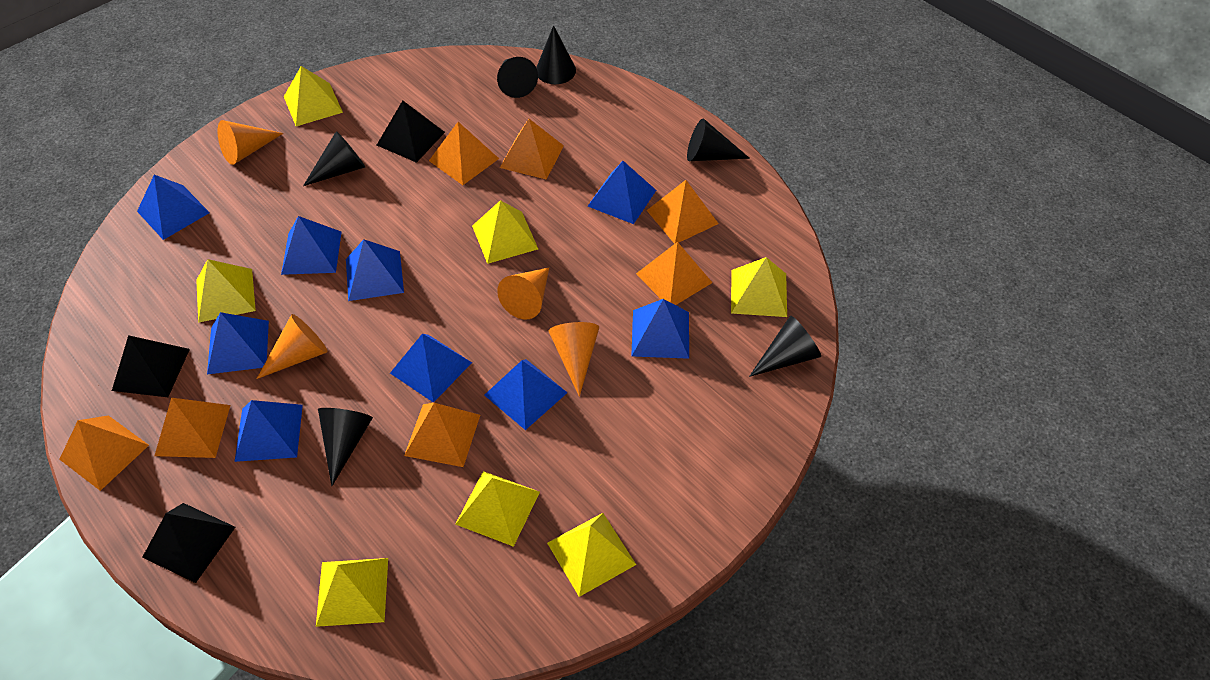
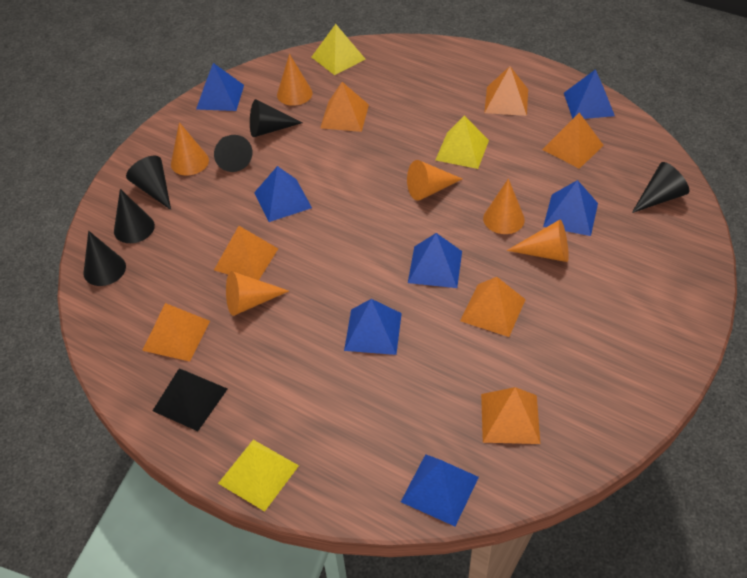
black pyramid: 3 -> 1
blue pyramid: 9 -> 7
orange cone: 4 -> 6
yellow pyramid: 7 -> 3

